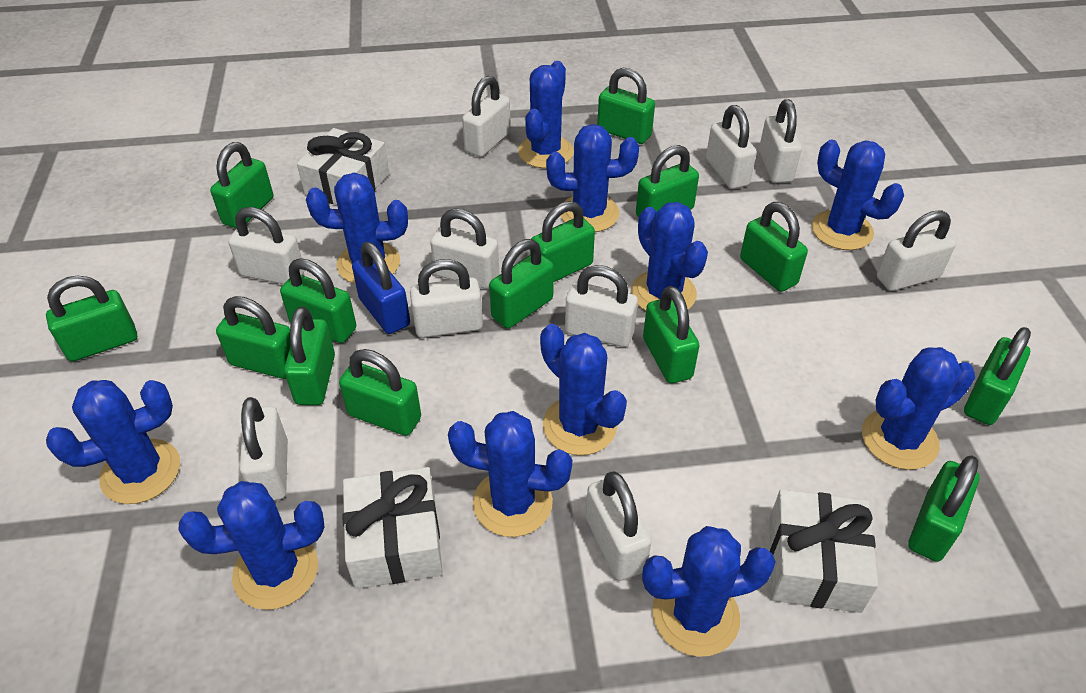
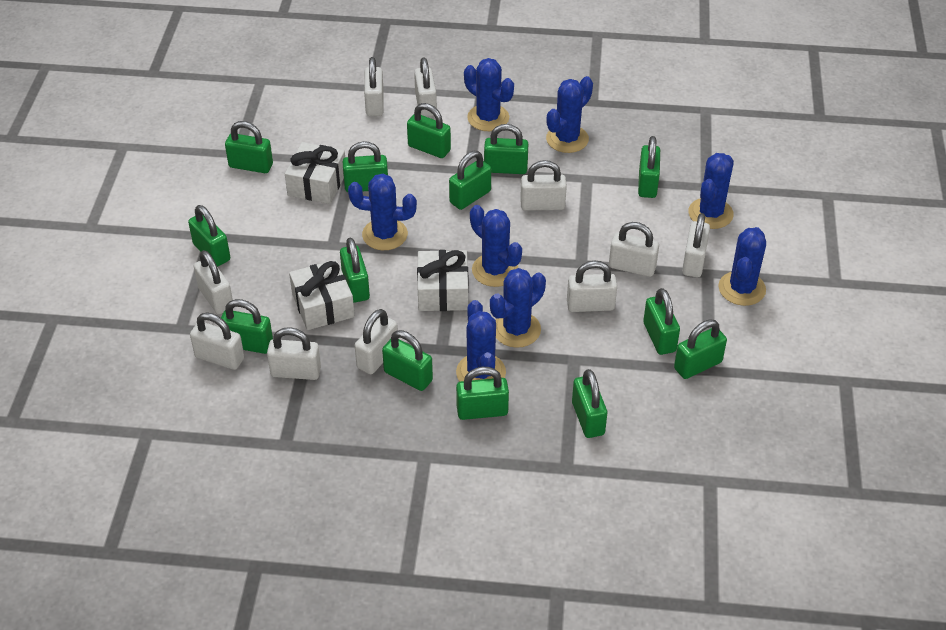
blue cactus: 11 -> 8
blue padlock: 1 -> 0

